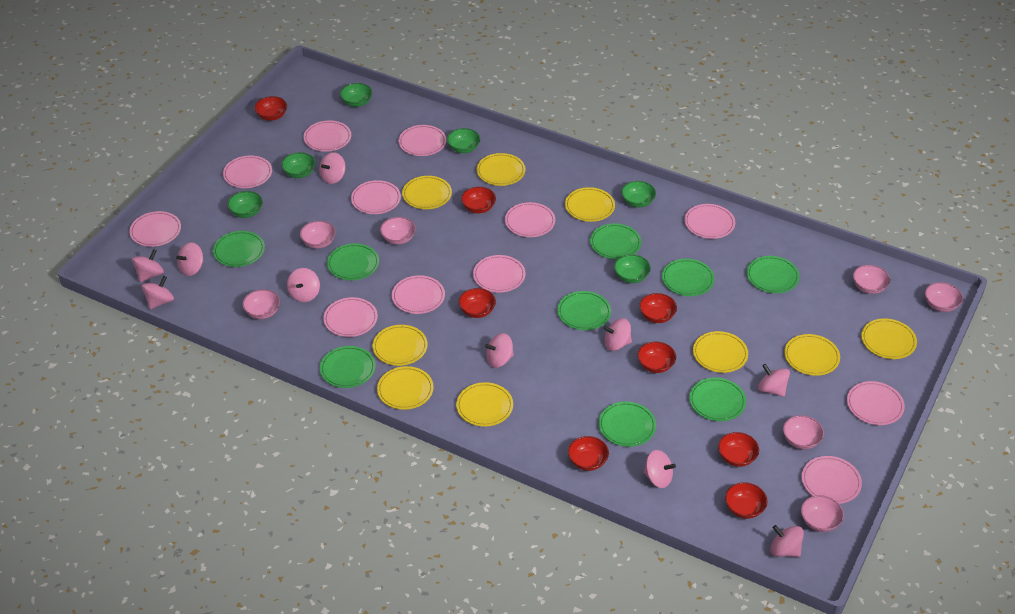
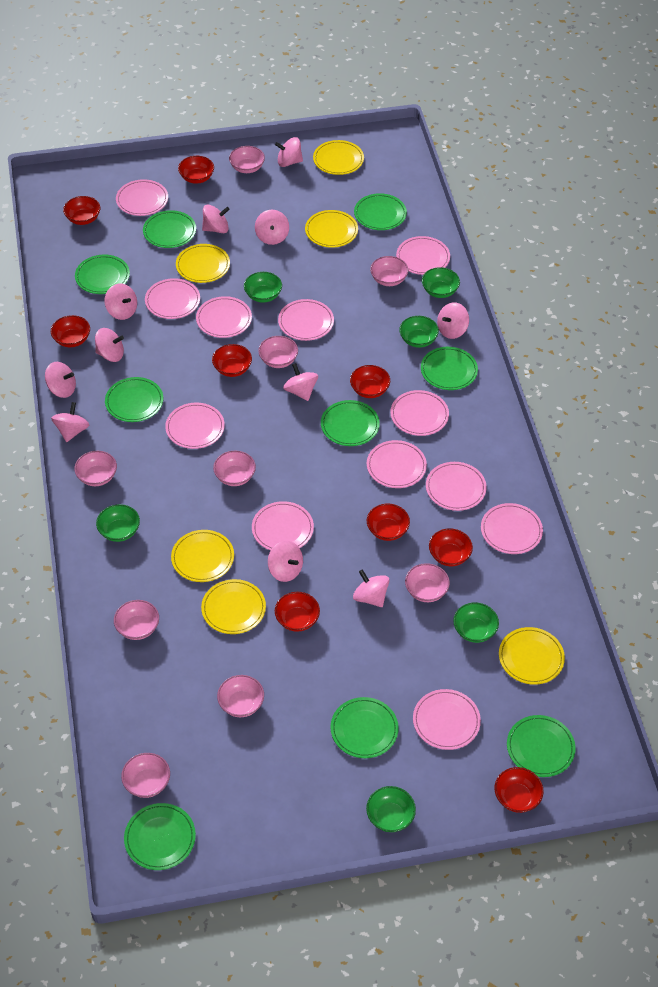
pink bowl: 7 -> 9
pink spinning top: 10 -> 11
red bowl: 8 -> 9
yellow plate: 9 -> 6

